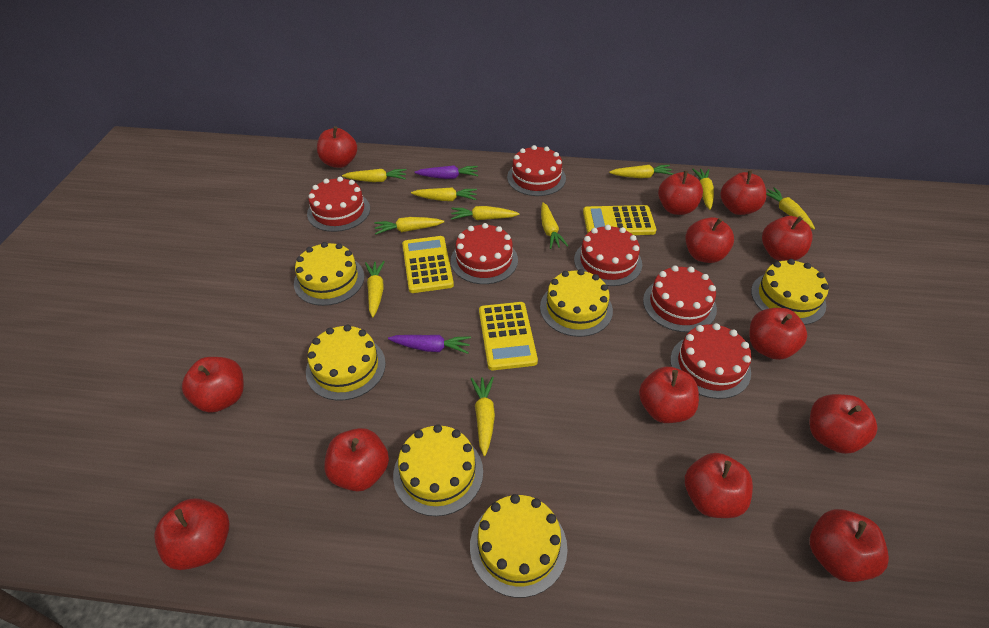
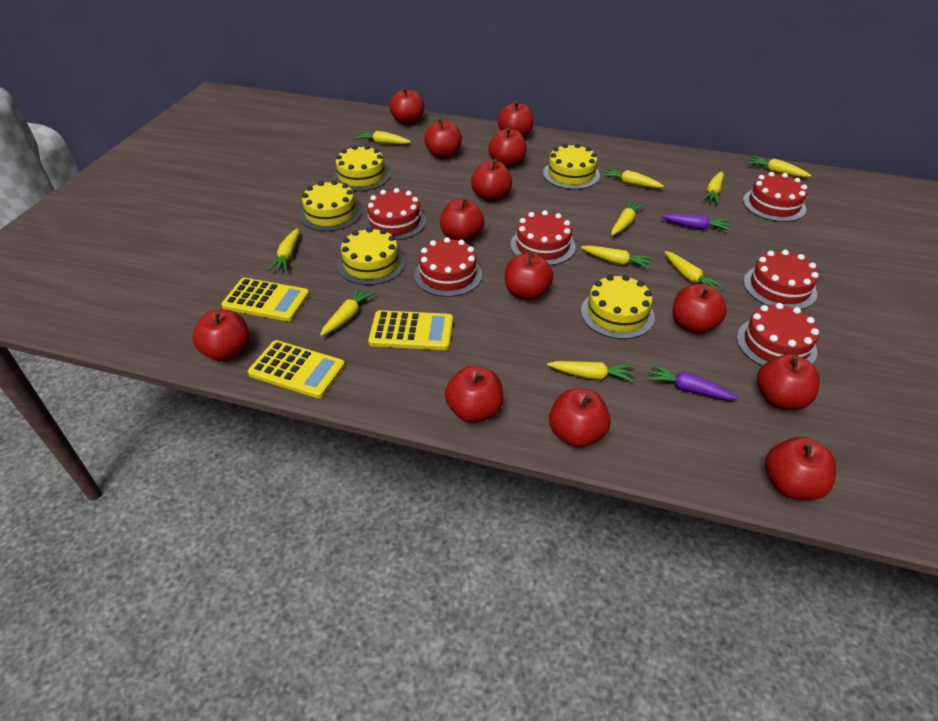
yellow cake: 6 -> 5

